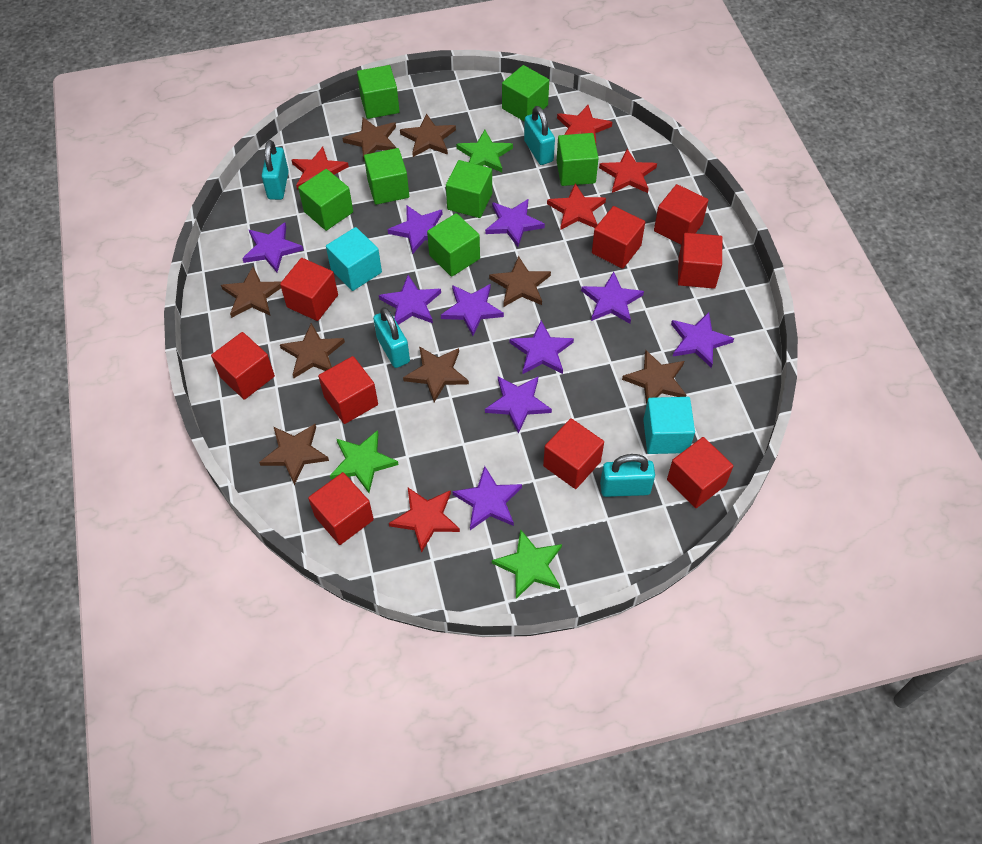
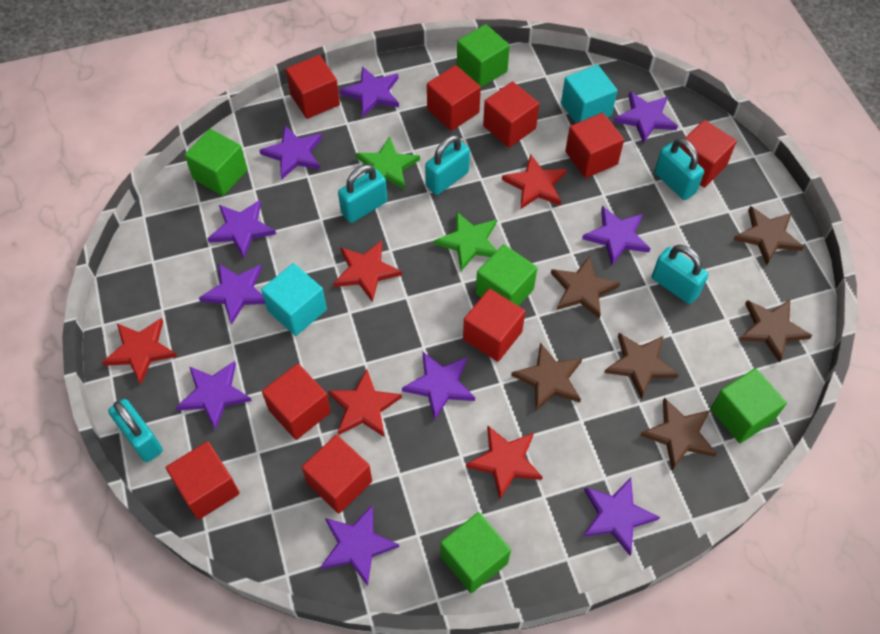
brown star: 8 -> 6
green cube: 7 -> 5
green star: 3 -> 2
turquoise padlock: 4 -> 5

